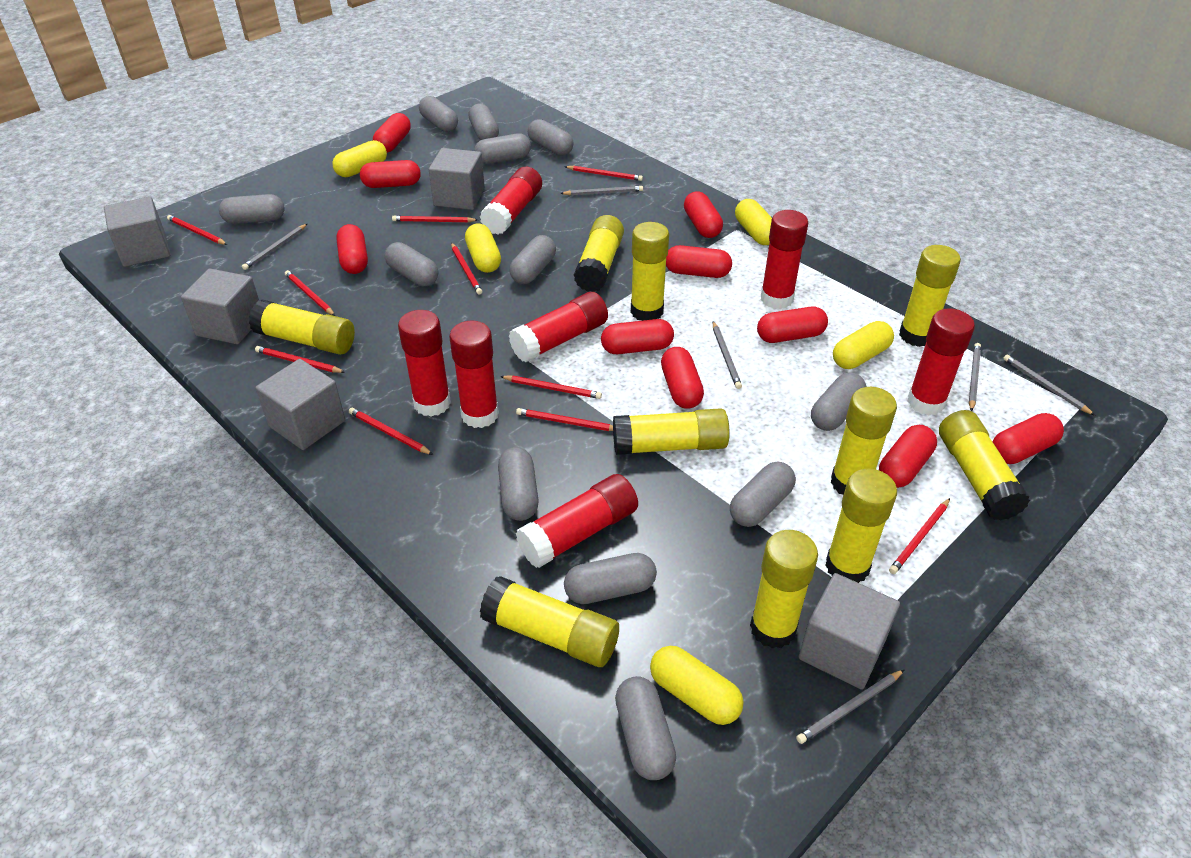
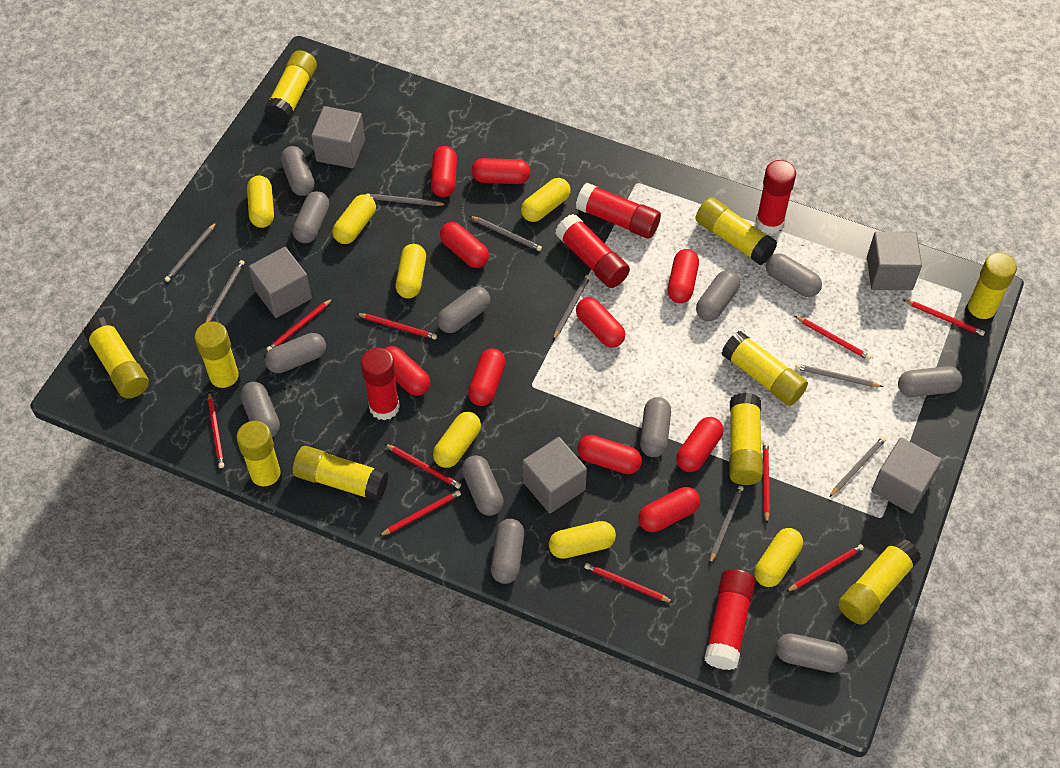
grey pencil: 6 -> 8
red glue stick: 7 -> 5
yellow capsule: 5 -> 7

